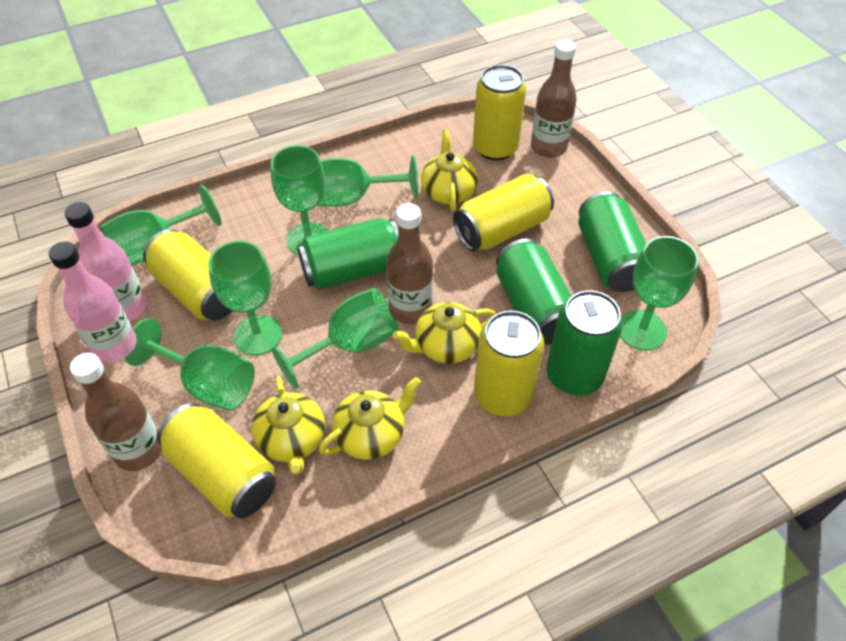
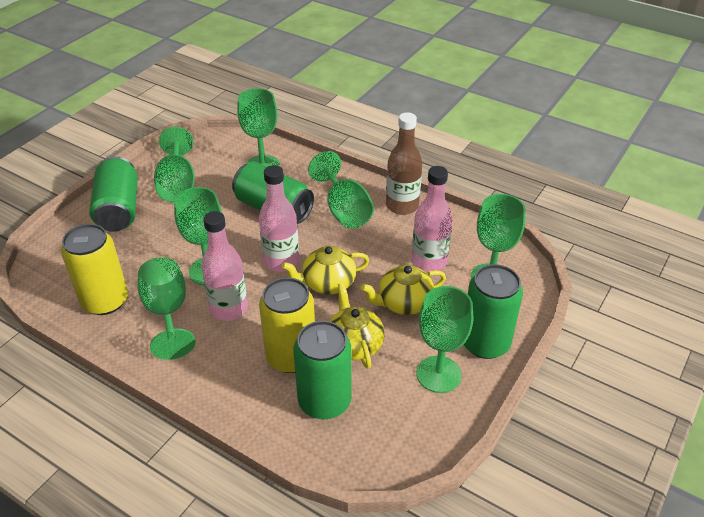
brown bottle: 3 -> 1
pink bottle: 2 -> 3
yellow can: 5 -> 2
yellow teapot: 4 -> 3

